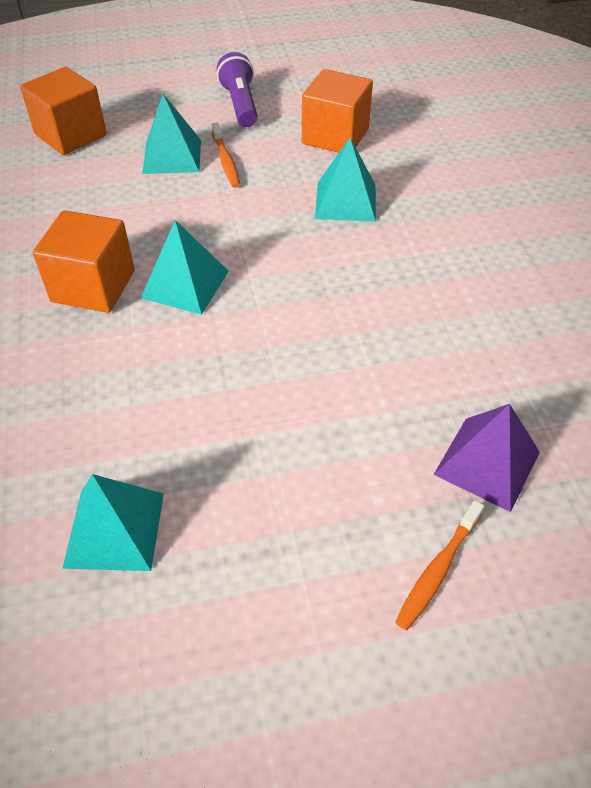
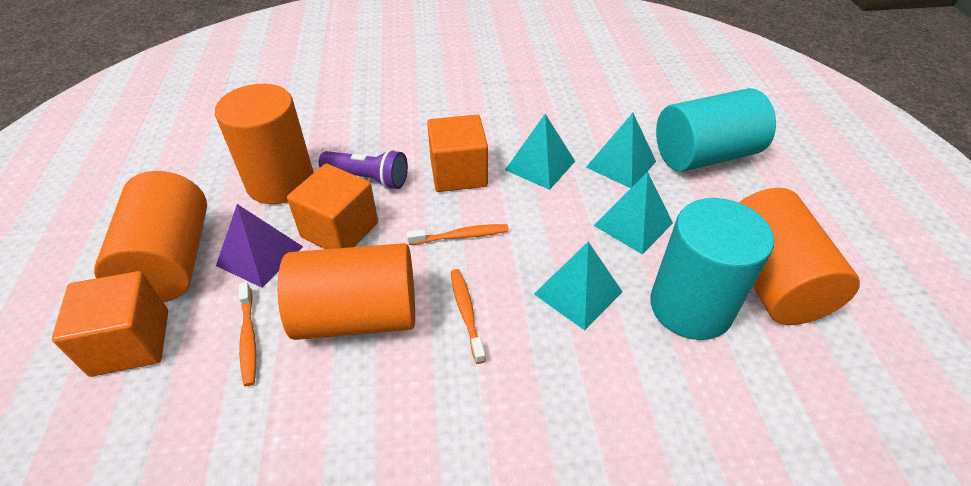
orange cylinder: 0 -> 4
orange toothbrush: 2 -> 3
turquoise cylinder: 0 -> 2

